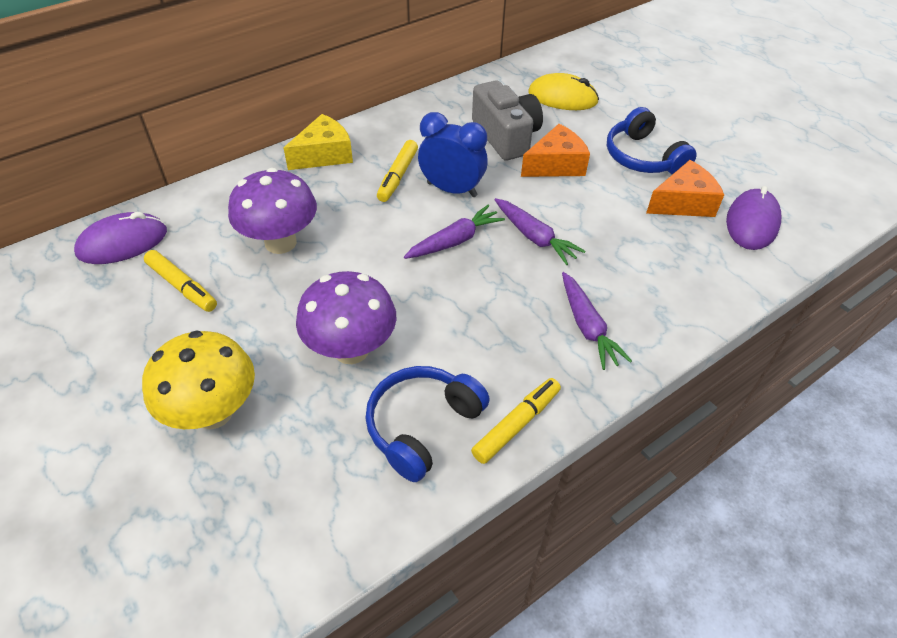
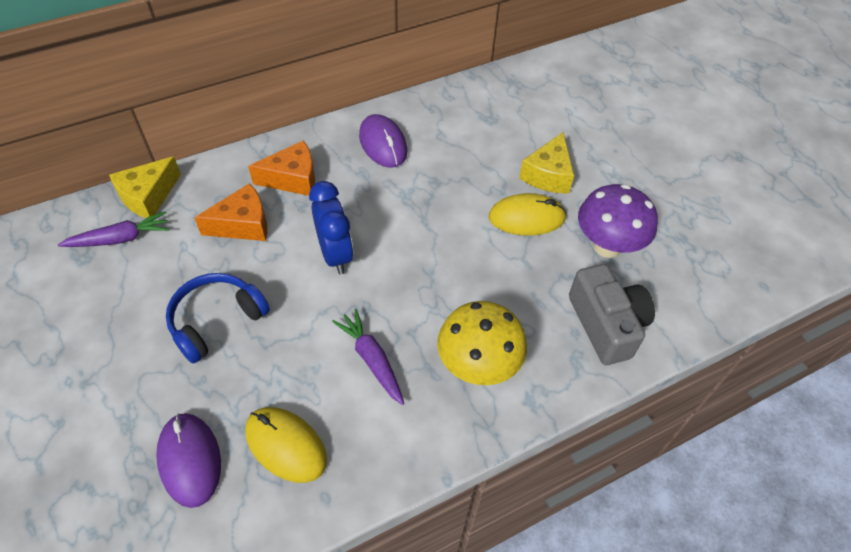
blue headphones: 2 -> 1
purple carrot: 3 -> 2
purple mushroom: 2 -> 1
yellow cheese: 1 -> 2
yellow marker: 3 -> 0
yellow mouse: 1 -> 2

